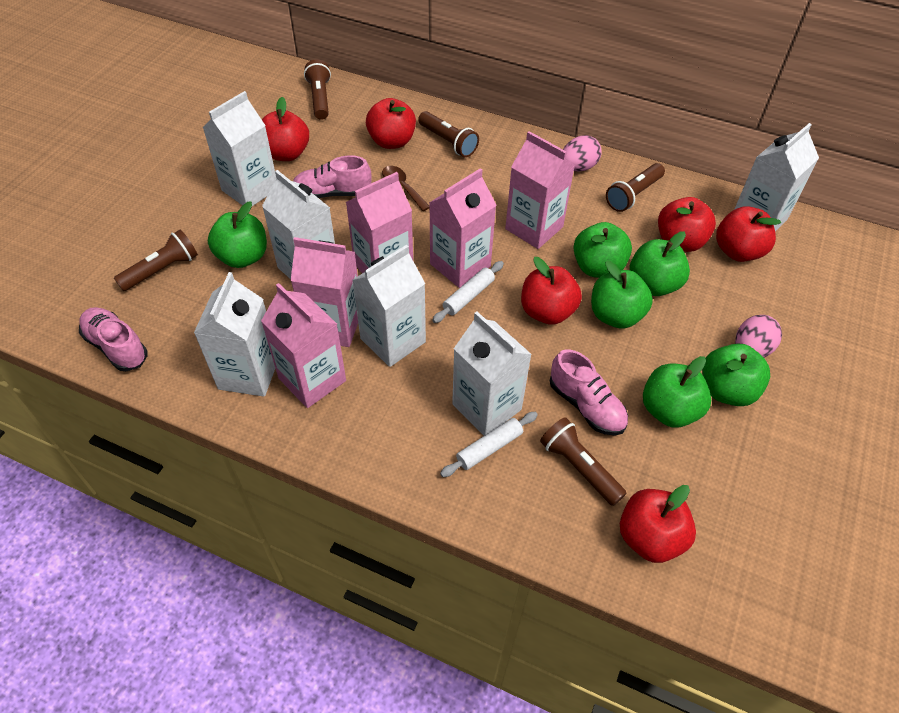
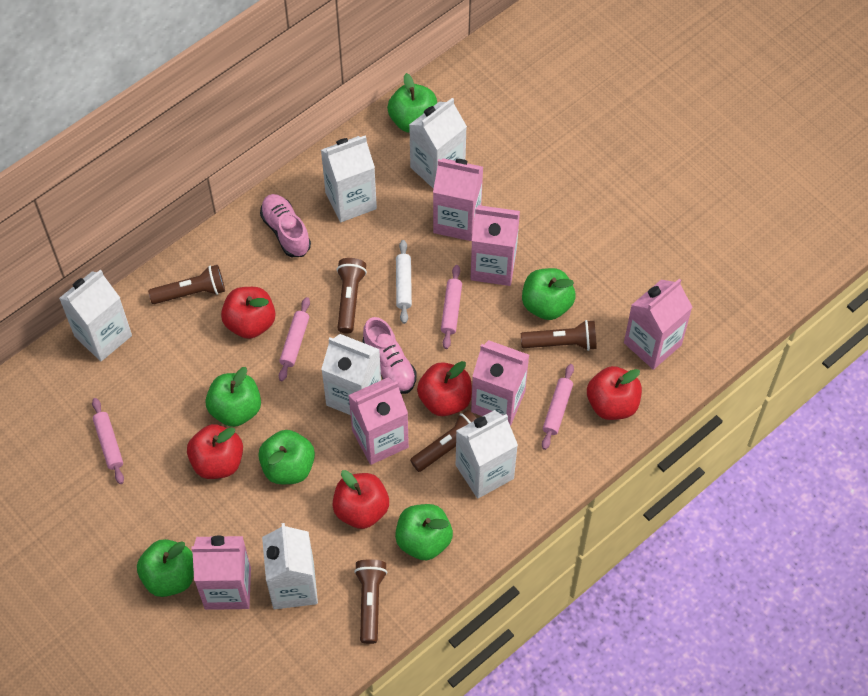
brown spoon: 1 -> 0
pink carton: 5 -> 6
pink egg: 2 -> 0
pink rolling pin: 0 -> 4
pink shoe: 3 -> 2
red apple: 6 -> 5
white rolling pin: 2 -> 1

